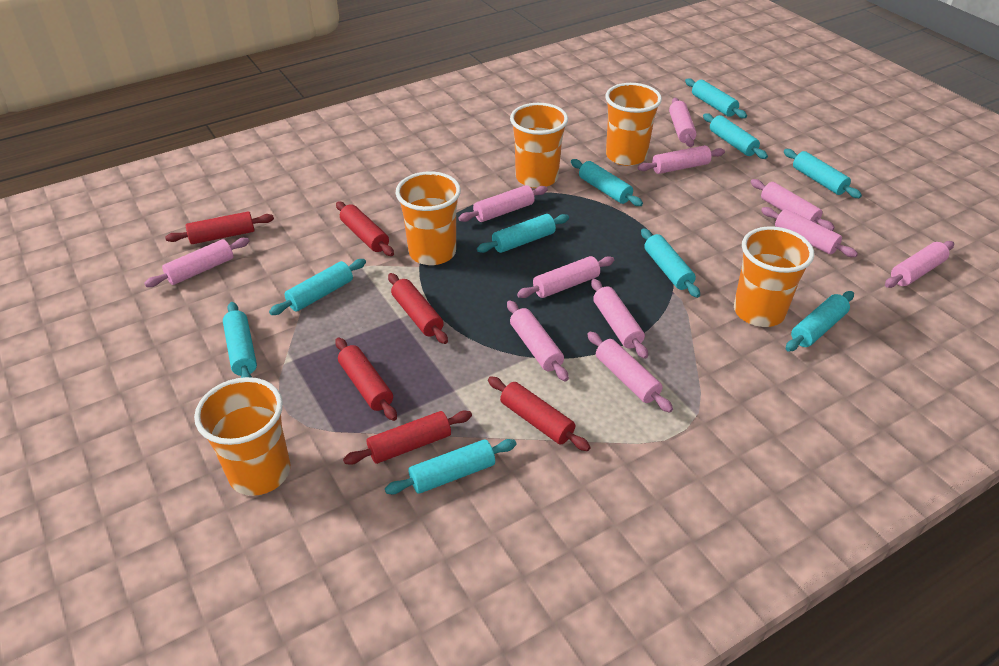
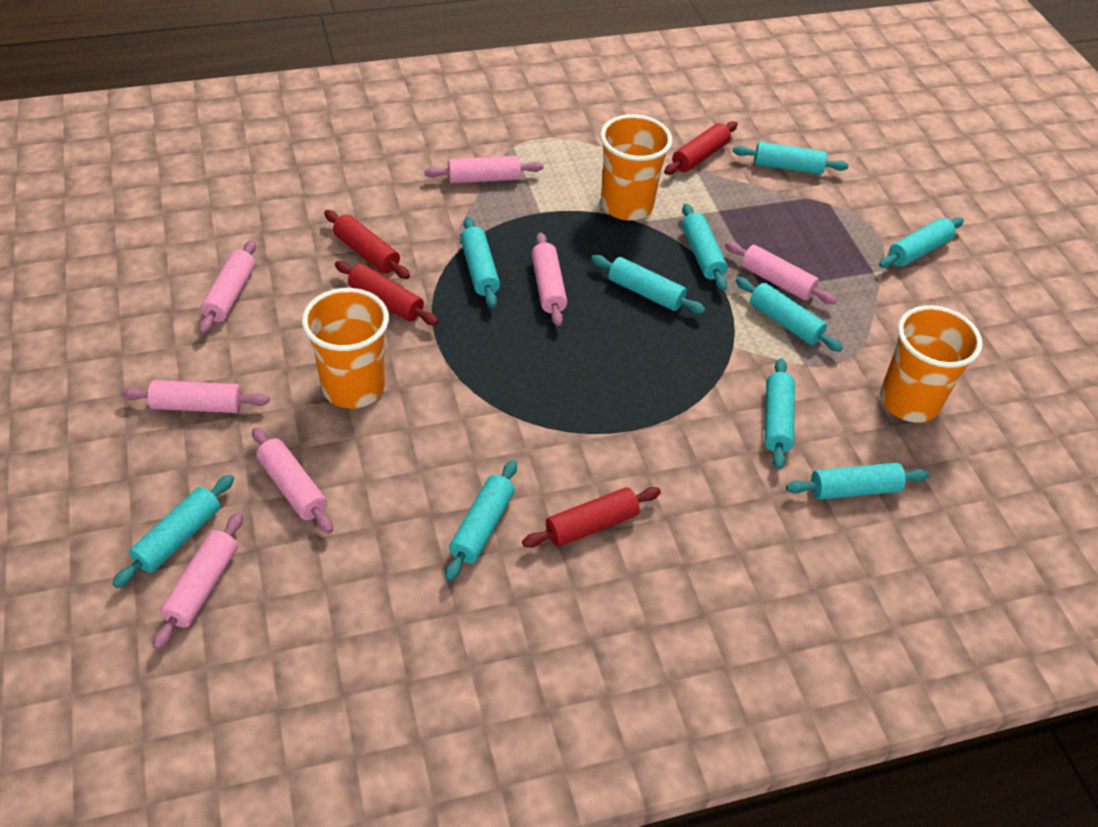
orange cup: 5 -> 3
pink rolling pin: 11 -> 7
red rolling pin: 6 -> 4

